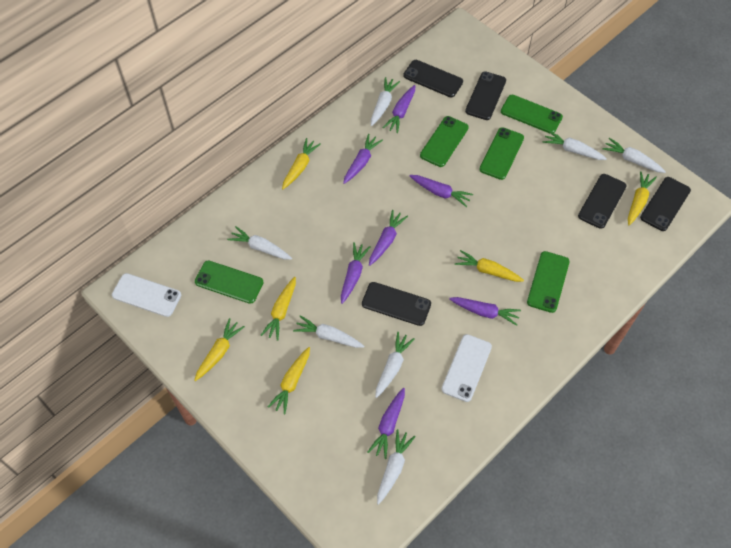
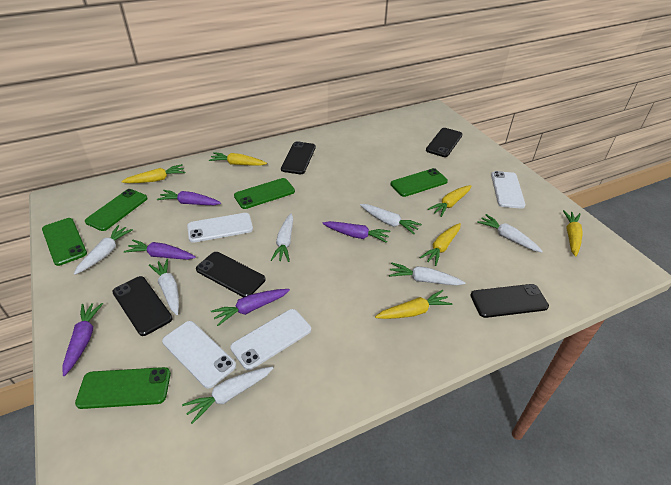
purple carrot: 7 -> 5
white phone: 2 -> 4

